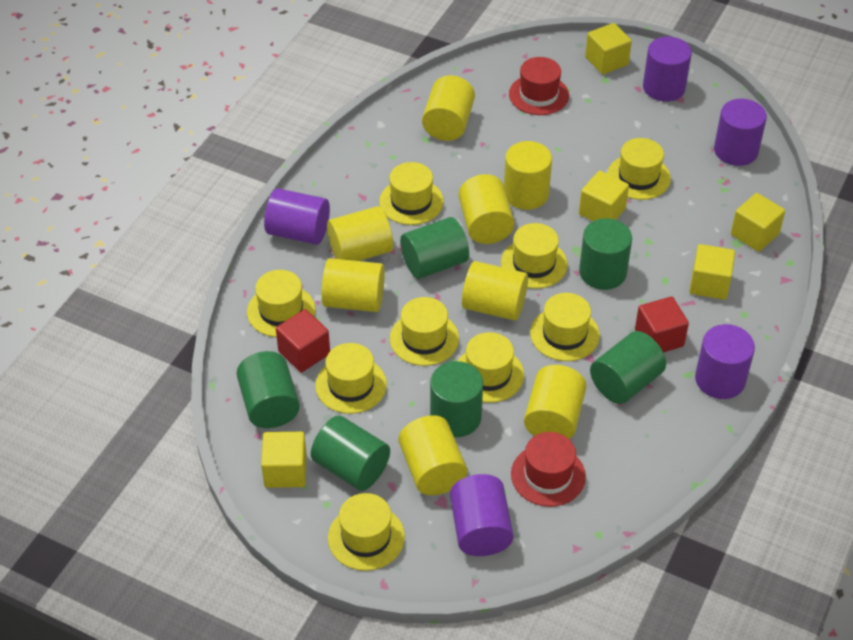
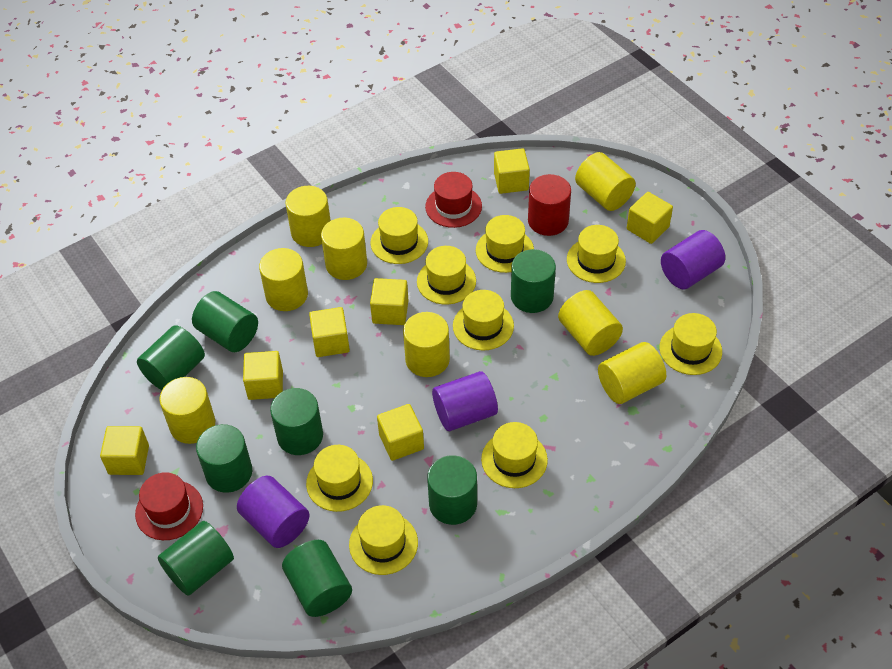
green cylinder: 6 -> 8
purple cylinder: 5 -> 3
red cube: 2 -> 0
red cylinder: 0 -> 1
yellow cube: 5 -> 7

